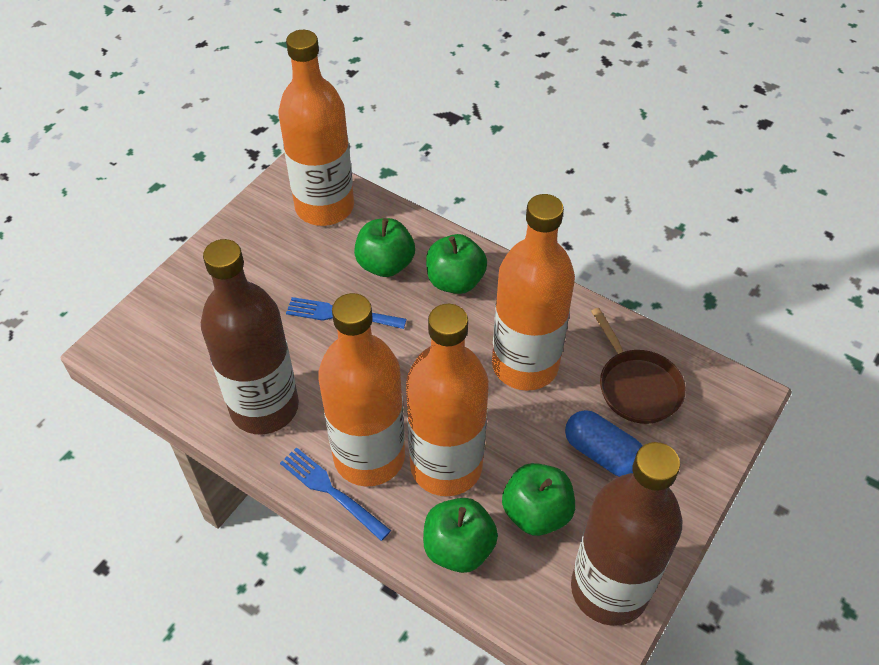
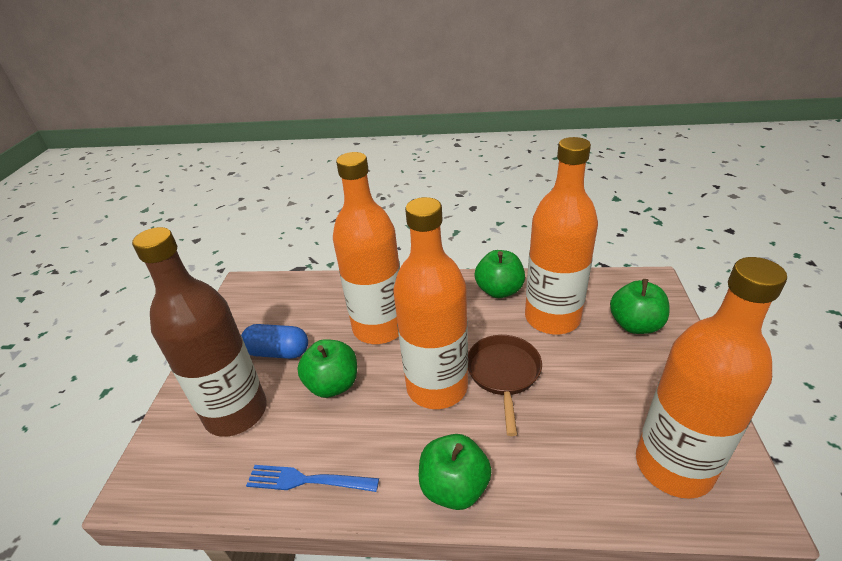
blue fork: 2 -> 1
brown bottle: 2 -> 1

